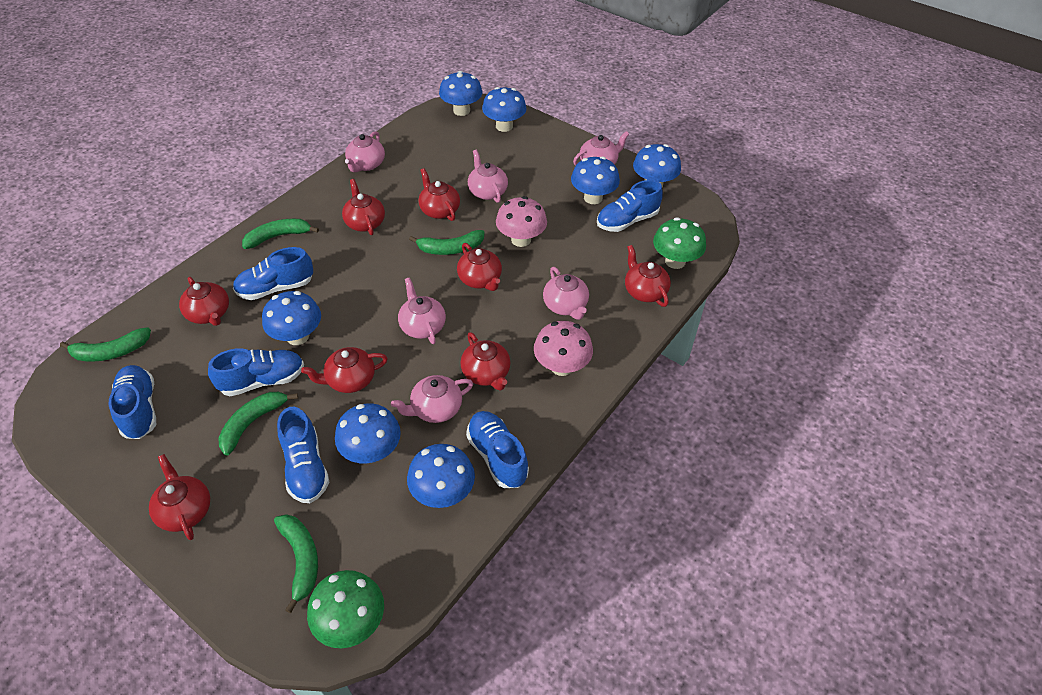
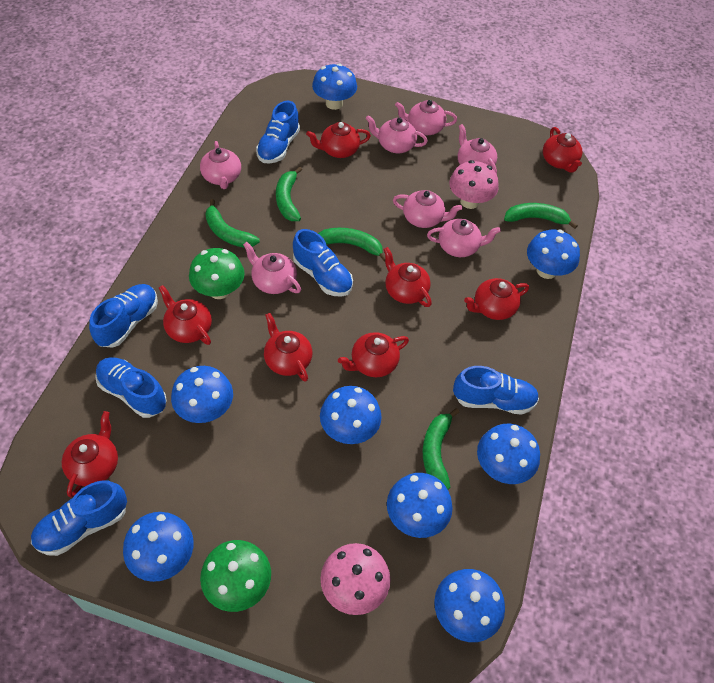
blue mushroom: 7 -> 8
pink teapot: 6 -> 7

